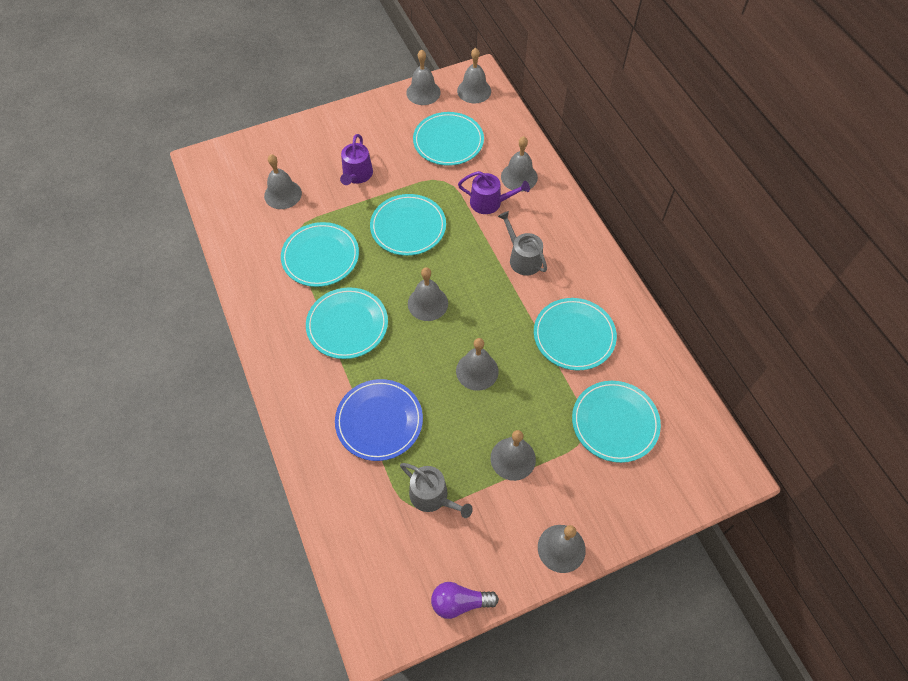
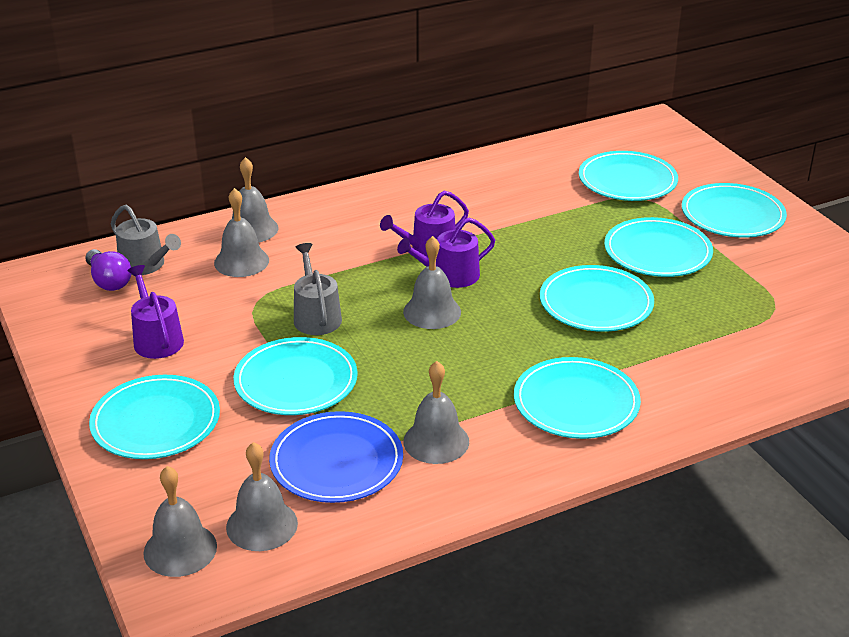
grey bell: 8 -> 6
purple watering can: 2 -> 3
turquoise plate: 6 -> 7

